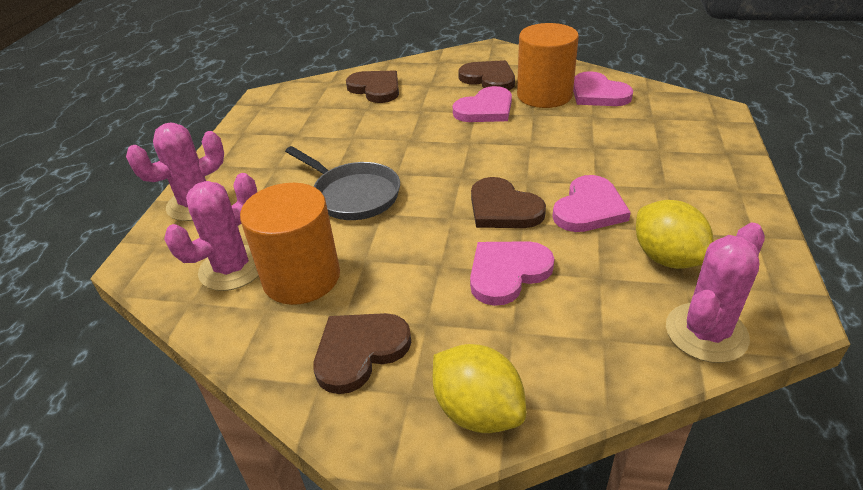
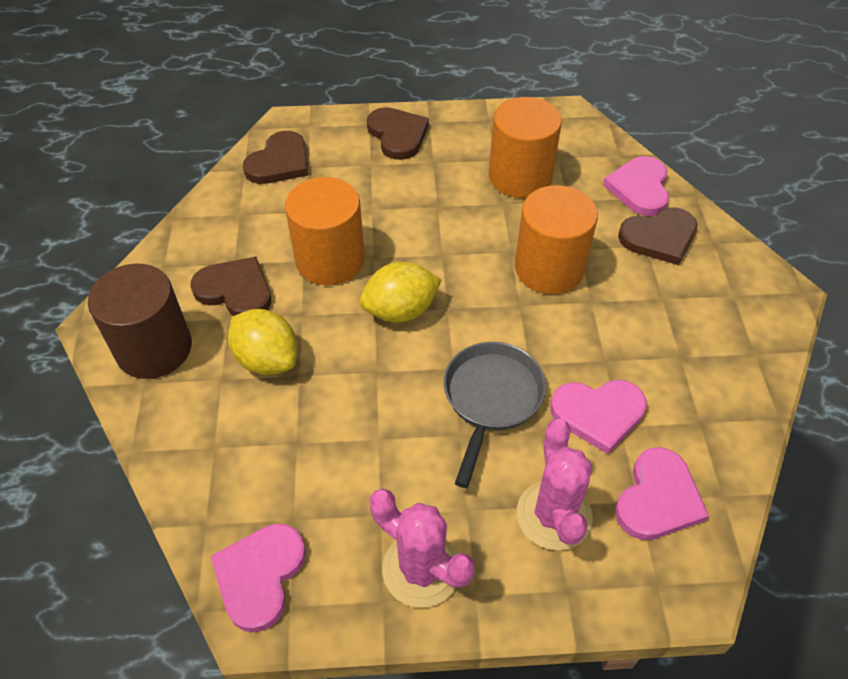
brown cylinder: 0 -> 1
orange cylinder: 2 -> 3
pink cactus: 3 -> 2

